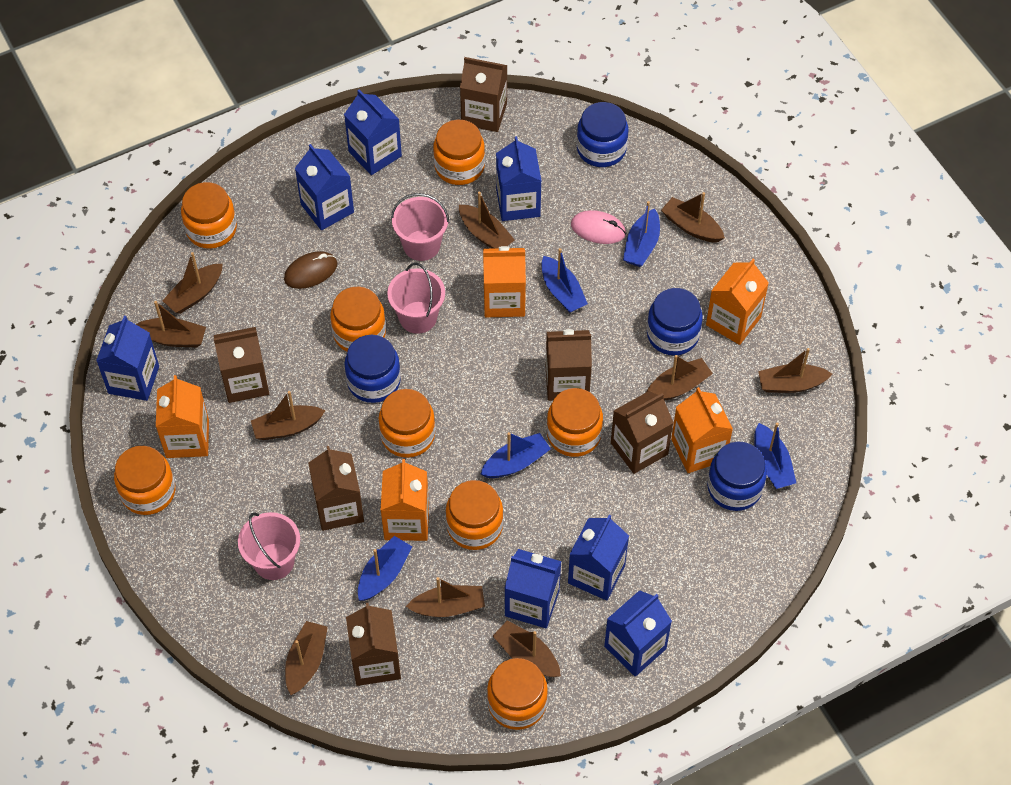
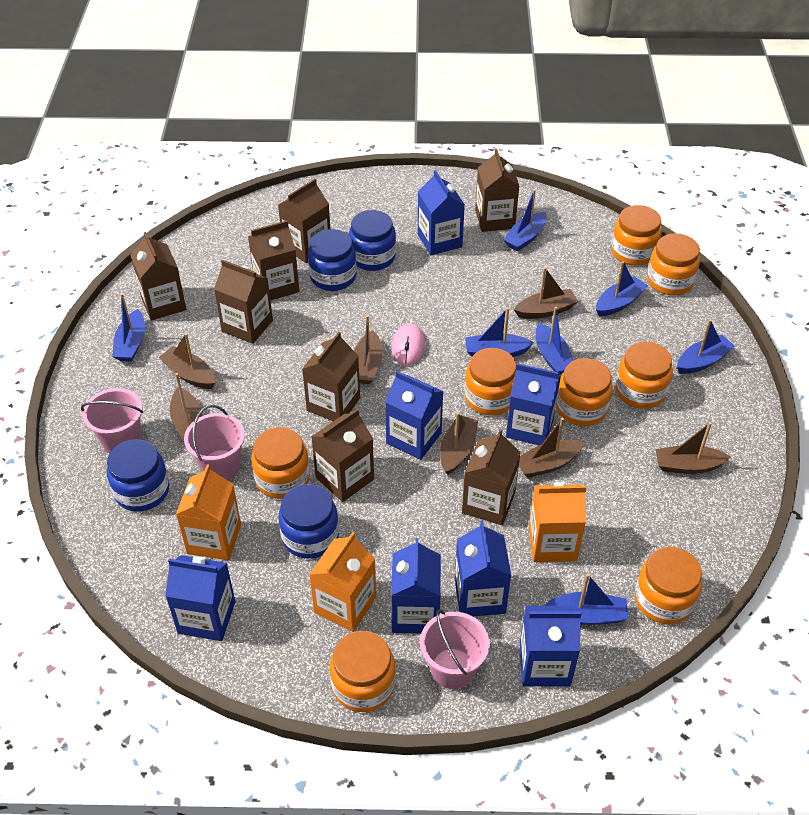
blue boat: 5 -> 7
brown boat: 10 -> 7
brown carton: 6 -> 8
brown mouse: 1 -> 0
orange carton: 5 -> 3

